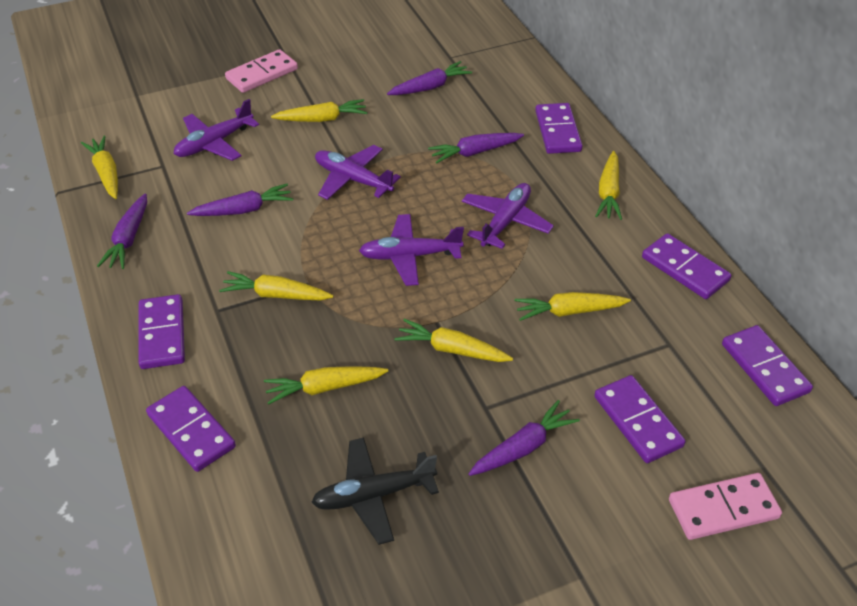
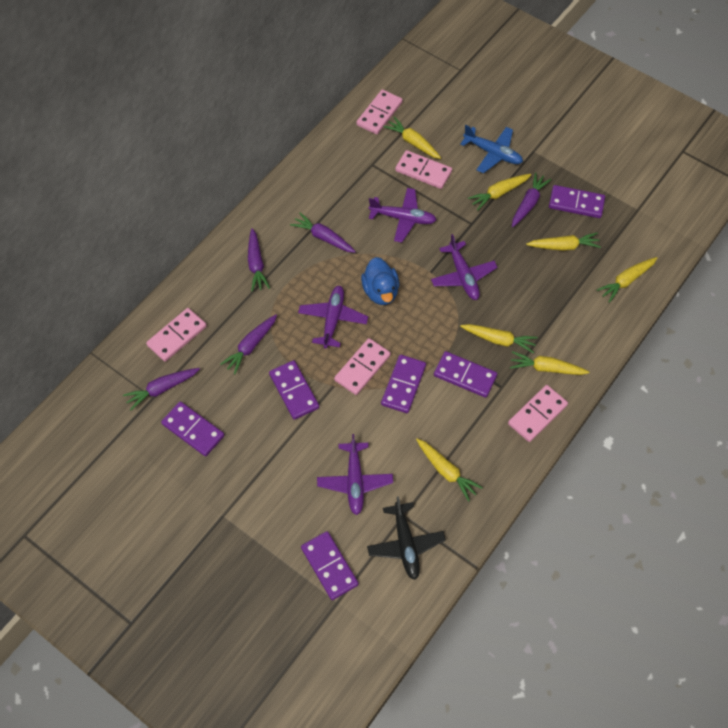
blue duck: 0 -> 1
blue plane: 0 -> 1
pink domino: 2 -> 5

